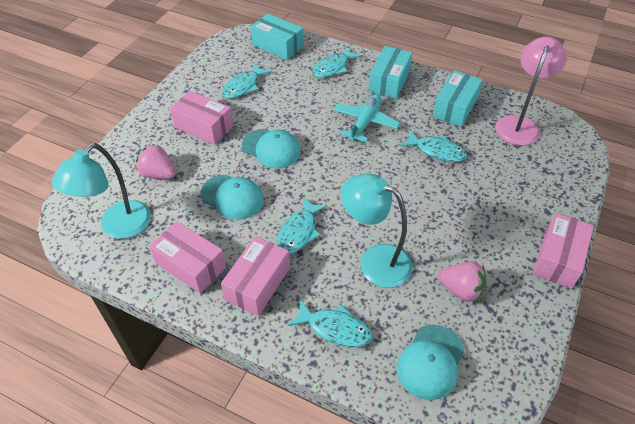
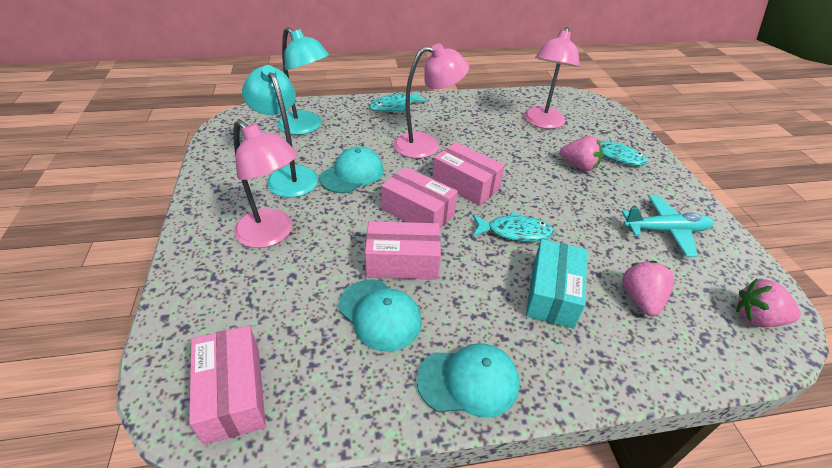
pink lamp: 1 -> 3
pink strawberry: 2 -> 3
turquoise box: 3 -> 1
turquoise fish: 5 -> 3

